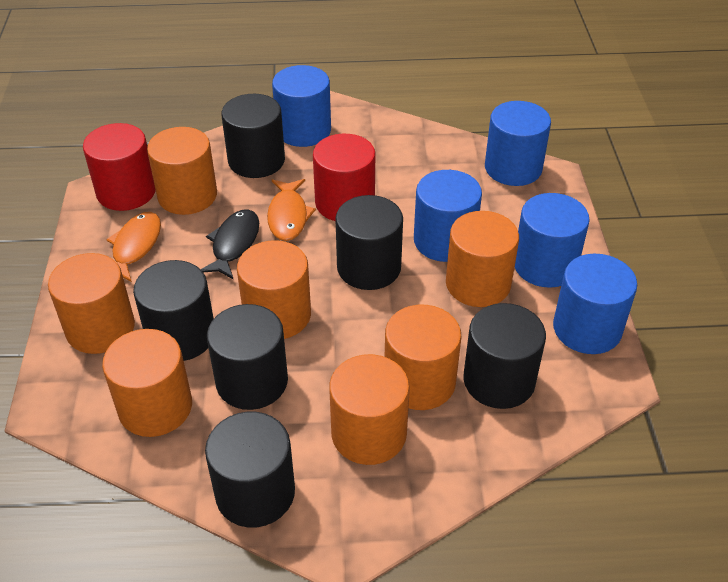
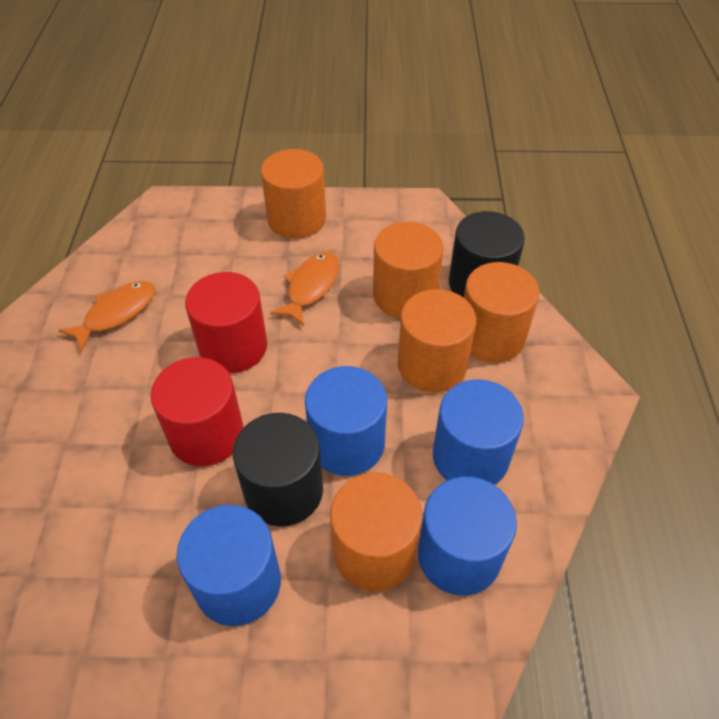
black cylinder: 6 -> 2
black fish: 1 -> 0
blue cylinder: 5 -> 4
orange cylinder: 7 -> 5

